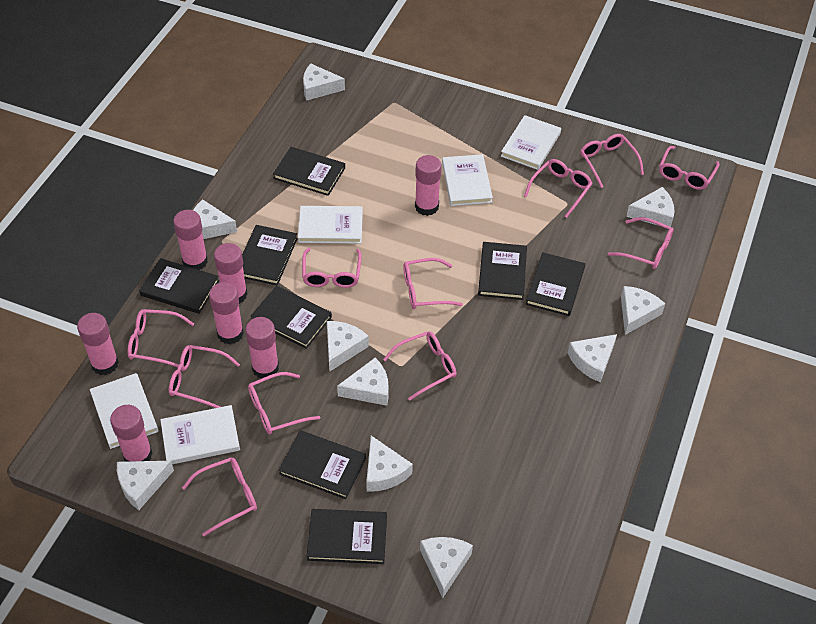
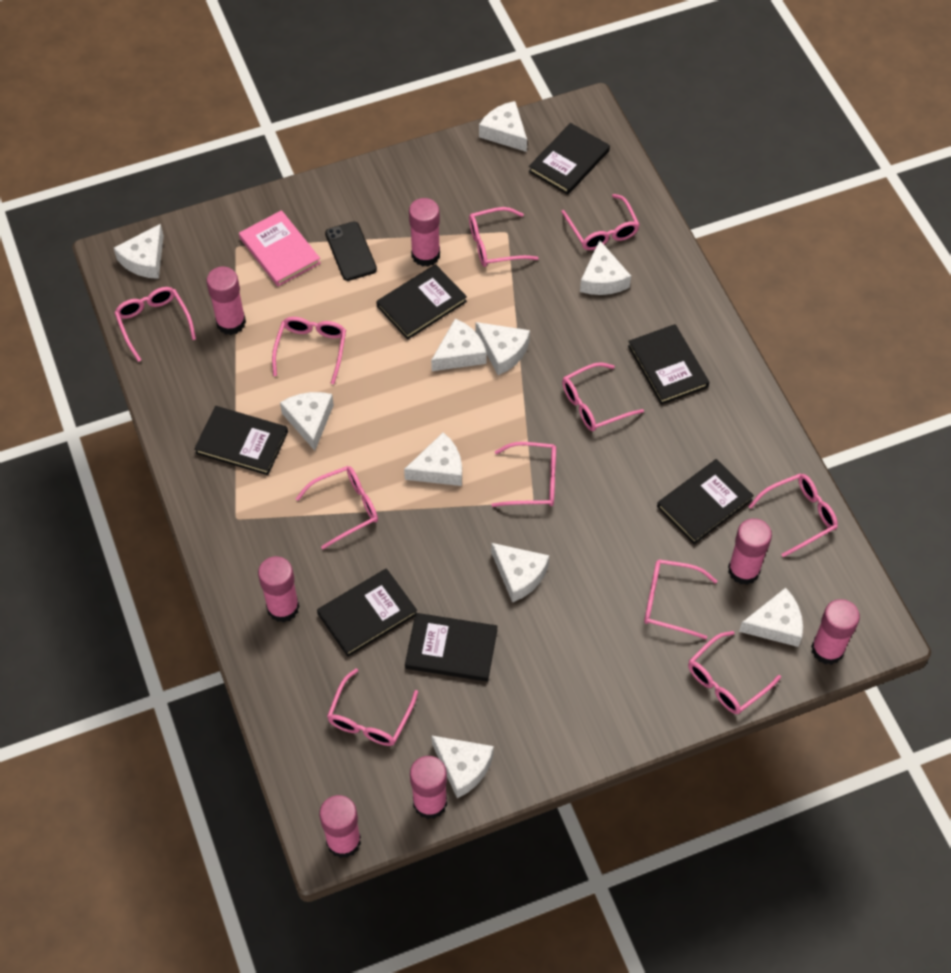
black book: 8 -> 7
black phone: 0 -> 1
pink book: 0 -> 1
white book: 5 -> 0

